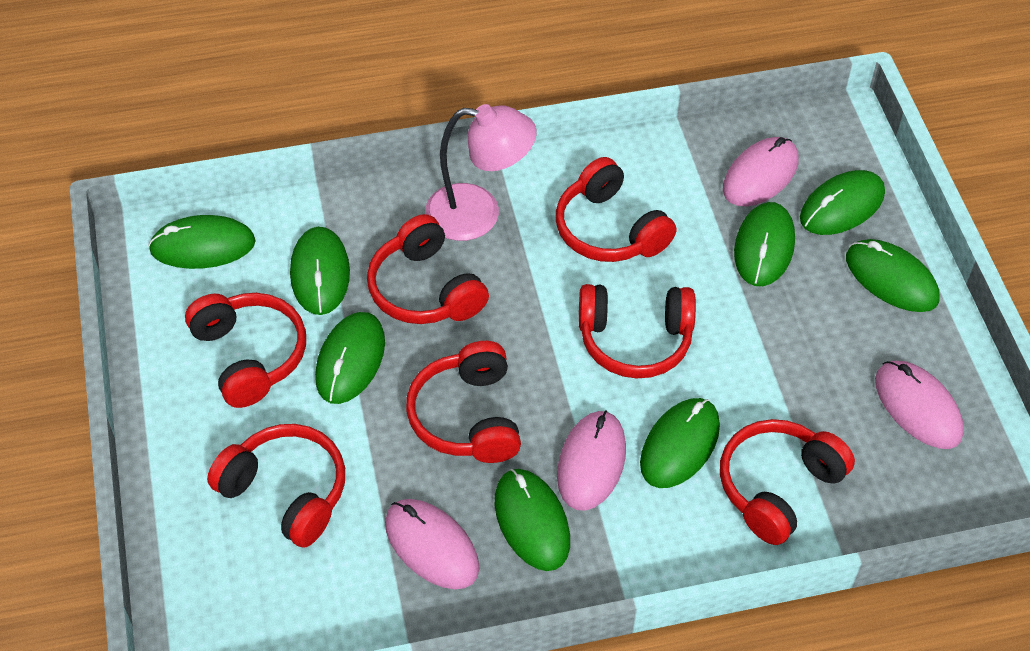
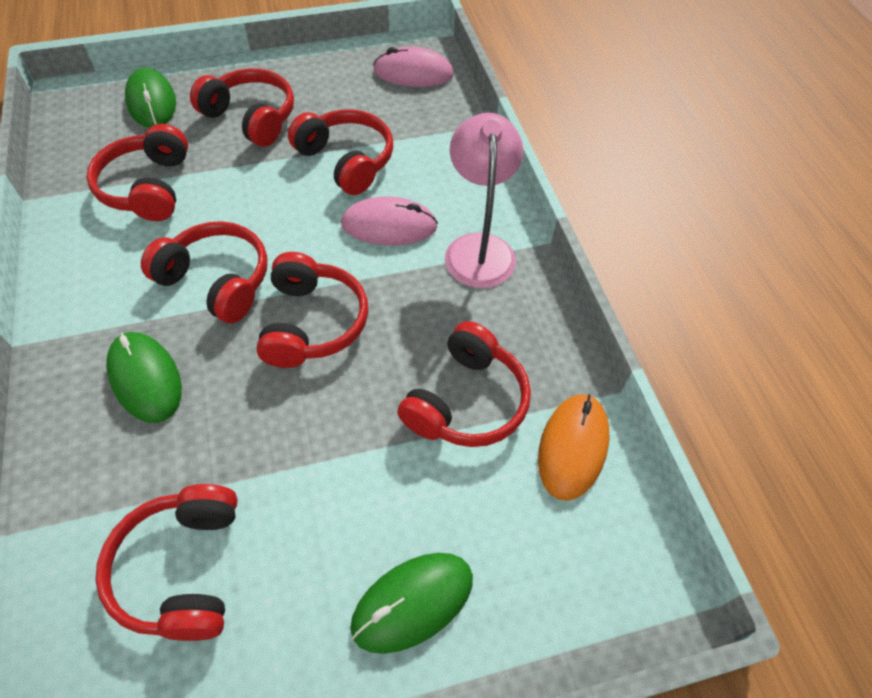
green mouse: 8 -> 3
orange mouse: 0 -> 1
pink mouse: 4 -> 2

